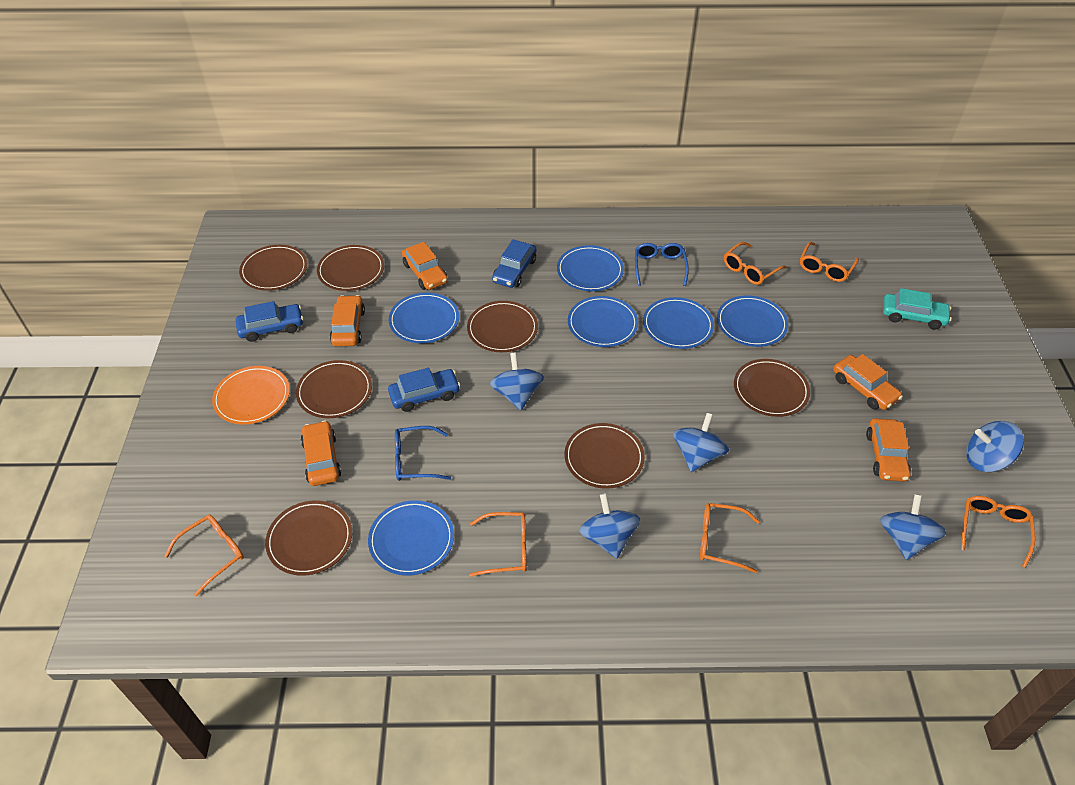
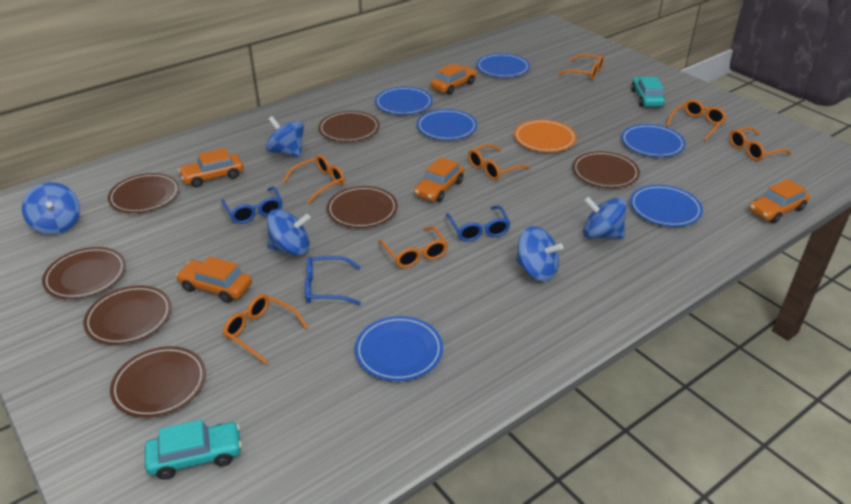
blue car: 3 -> 0
blue glasses: 2 -> 3
orange glasses: 6 -> 7
turquoise car: 1 -> 2

